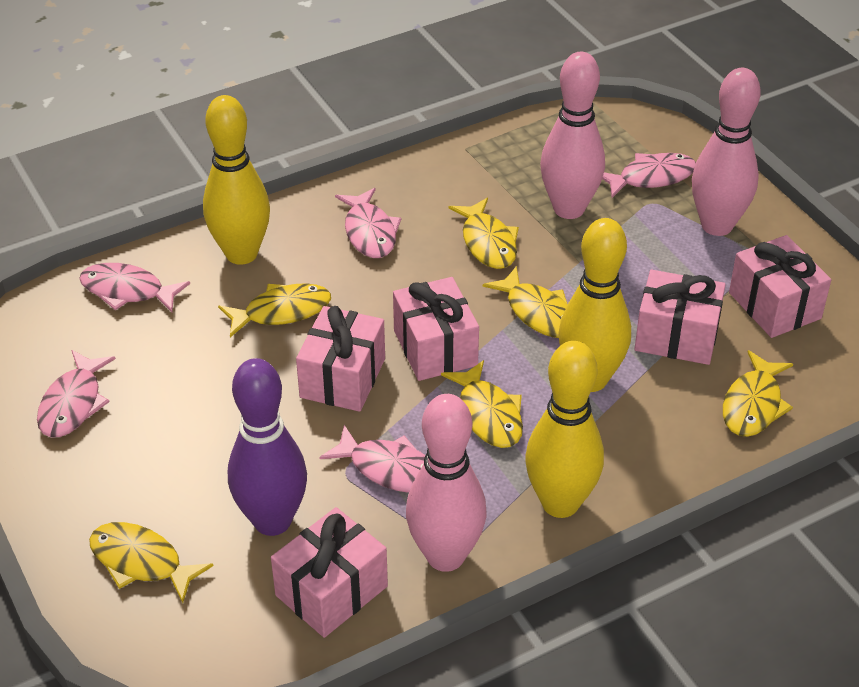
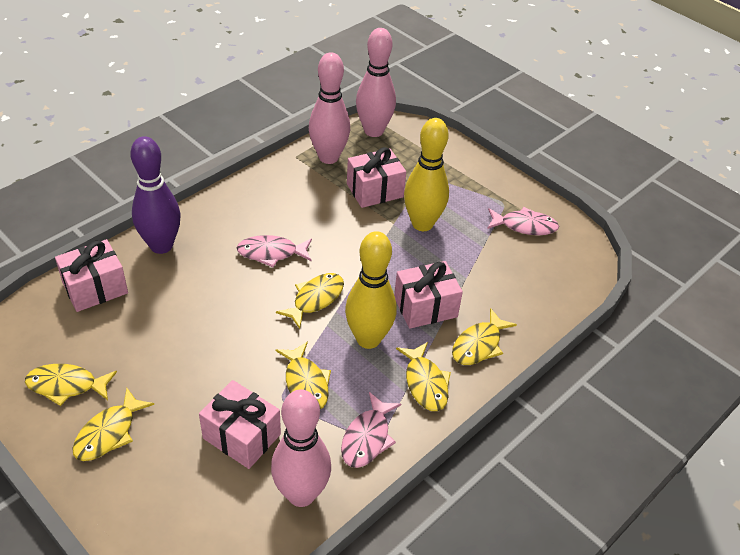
pink fish: 5 -> 3
pink gift: 5 -> 4
yellow bowling pin: 3 -> 2

